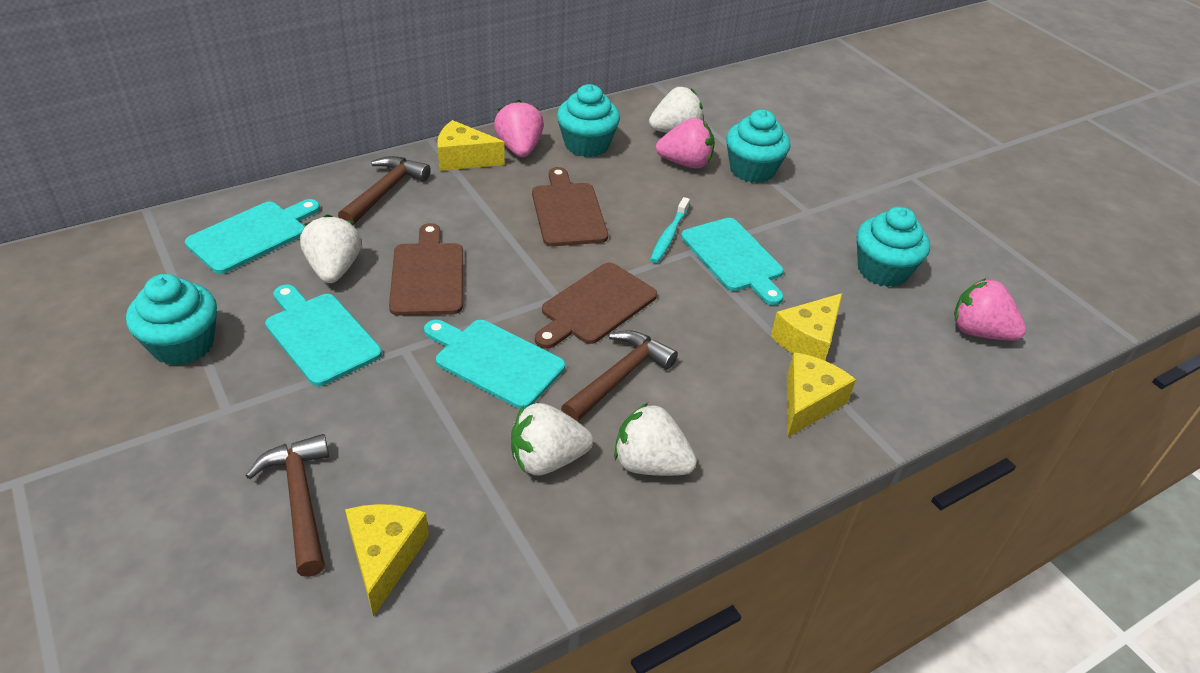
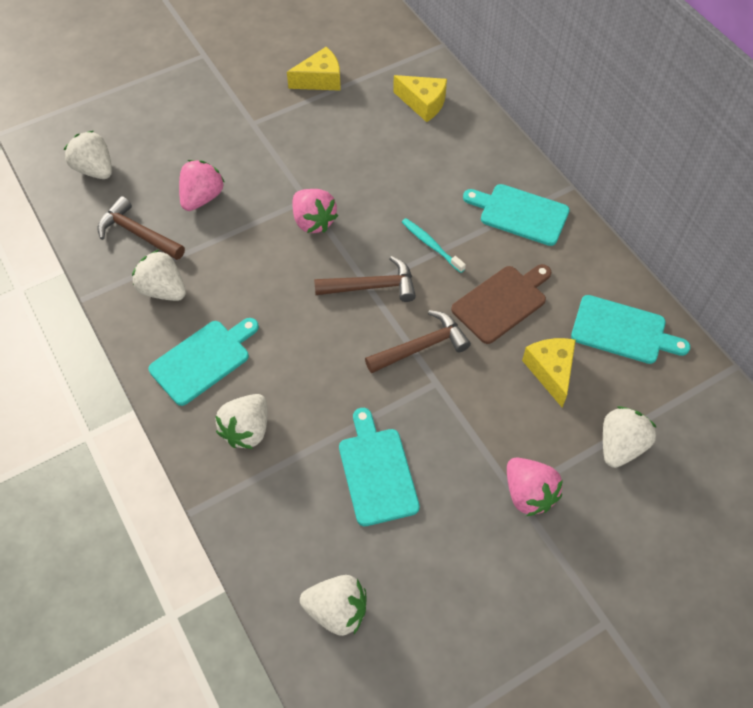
brown cutting board: 3 -> 1
turquoise cupcake: 4 -> 0
white strawberry: 4 -> 5
yellow cheese: 4 -> 3

